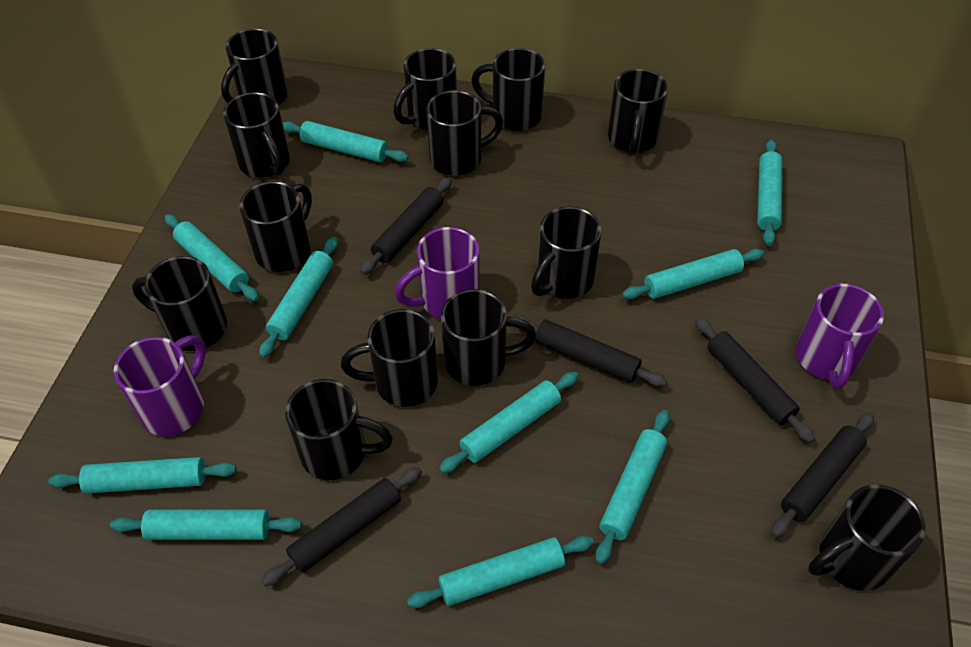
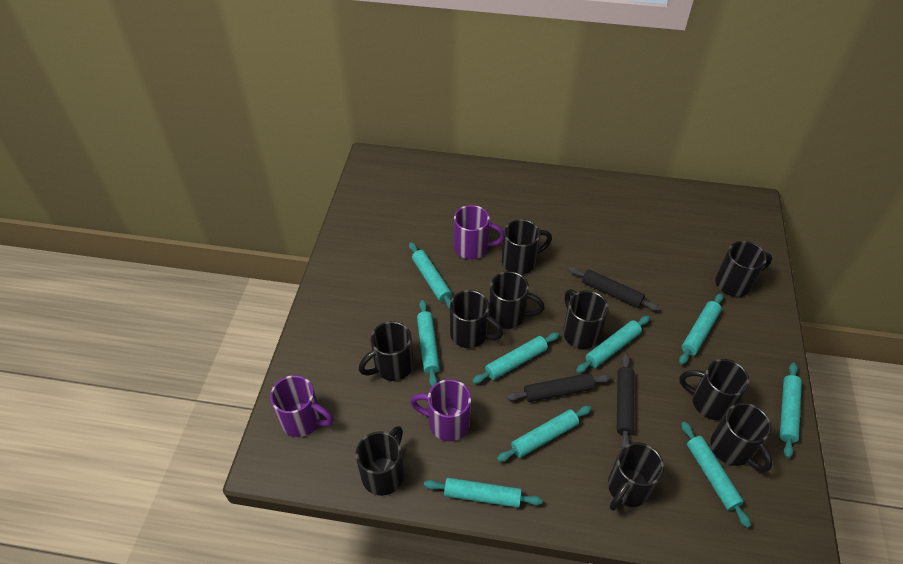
black mug: 13 -> 10
black rolling pin: 5 -> 3
turquoise rolling pin: 10 -> 9

